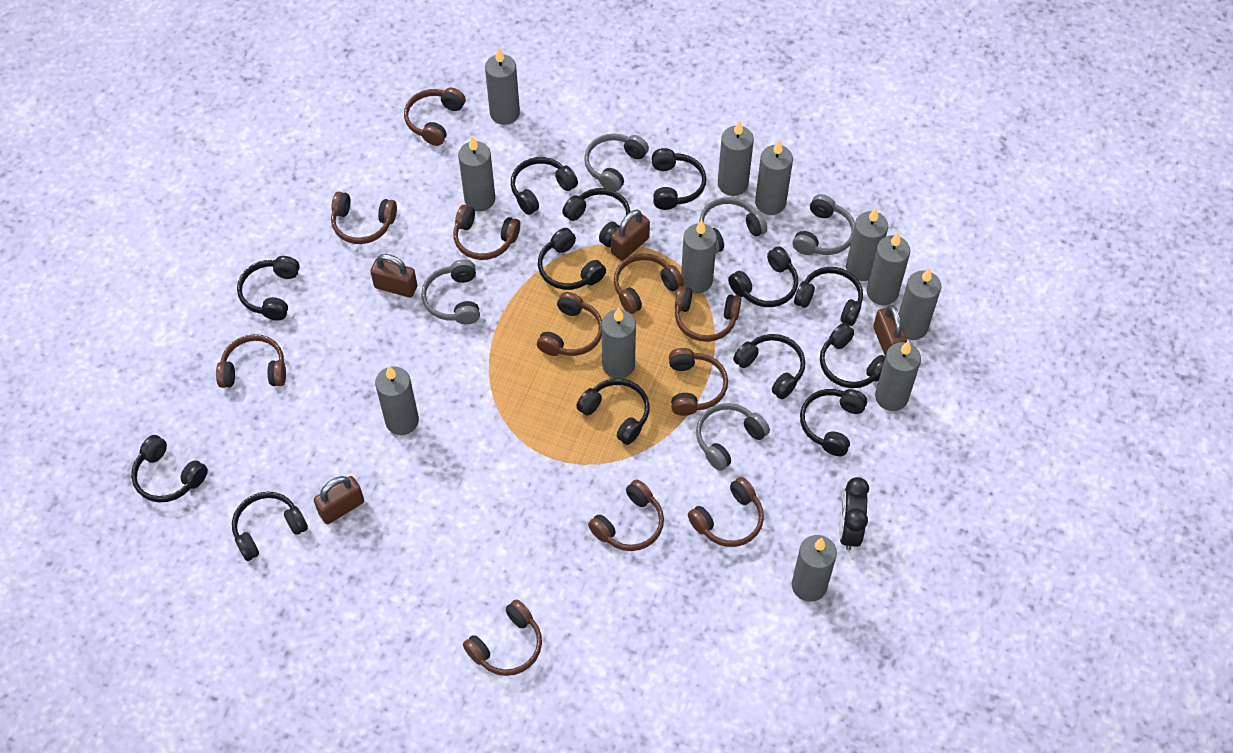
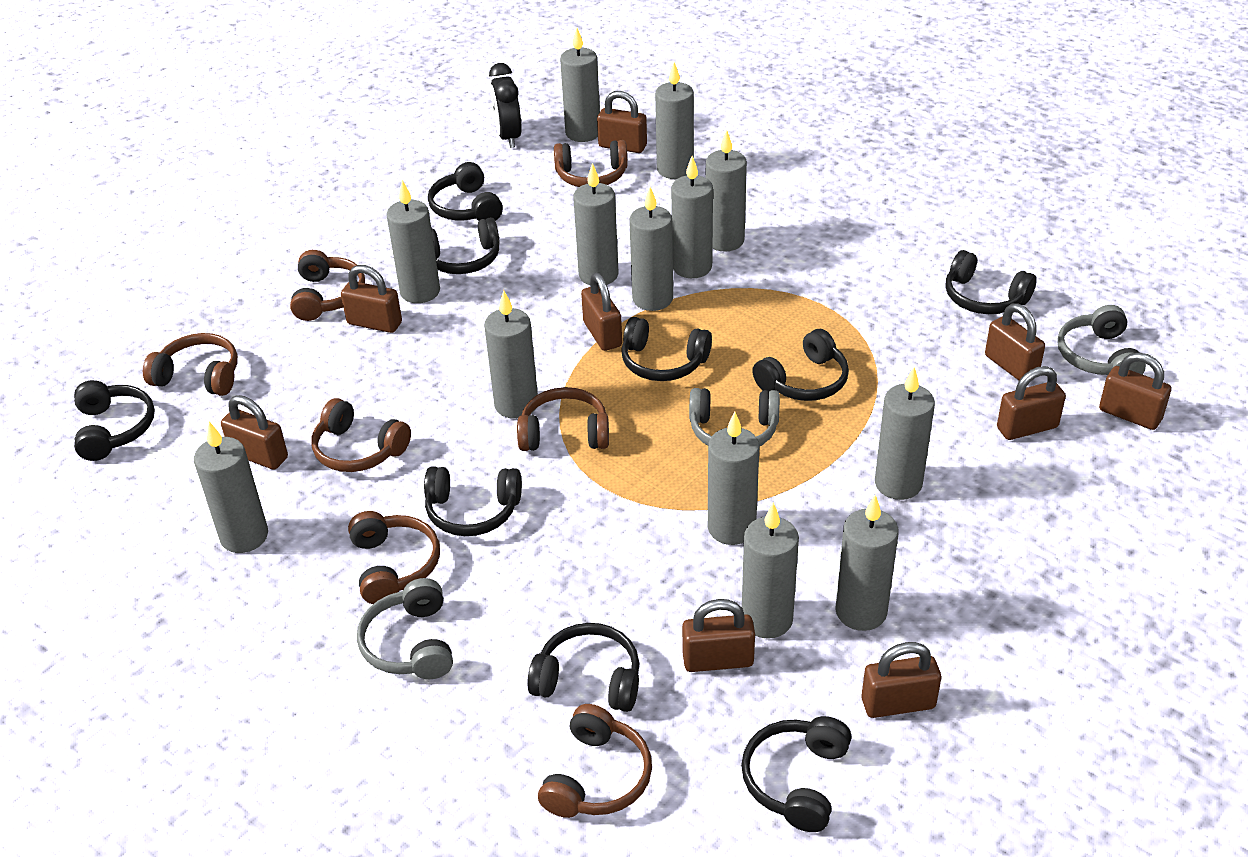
black headphones: 13 -> 9
brown headphones: 11 -> 7
brown padlock: 4 -> 9
grey candle: 12 -> 13
grey headphones: 5 -> 3

